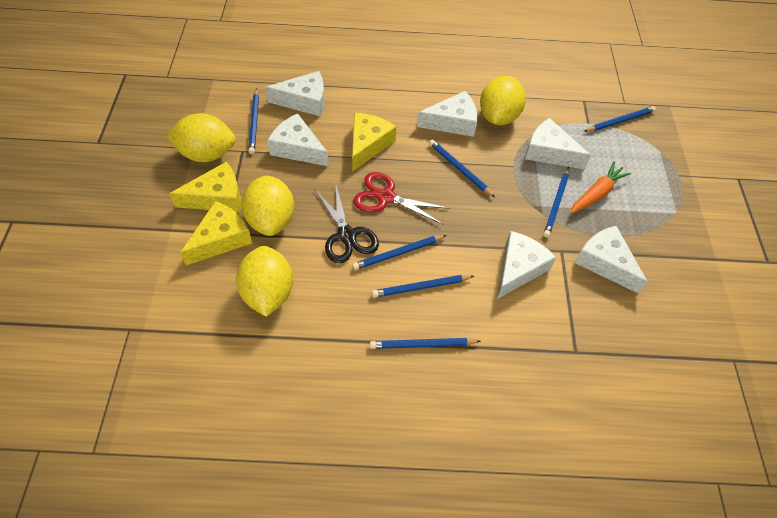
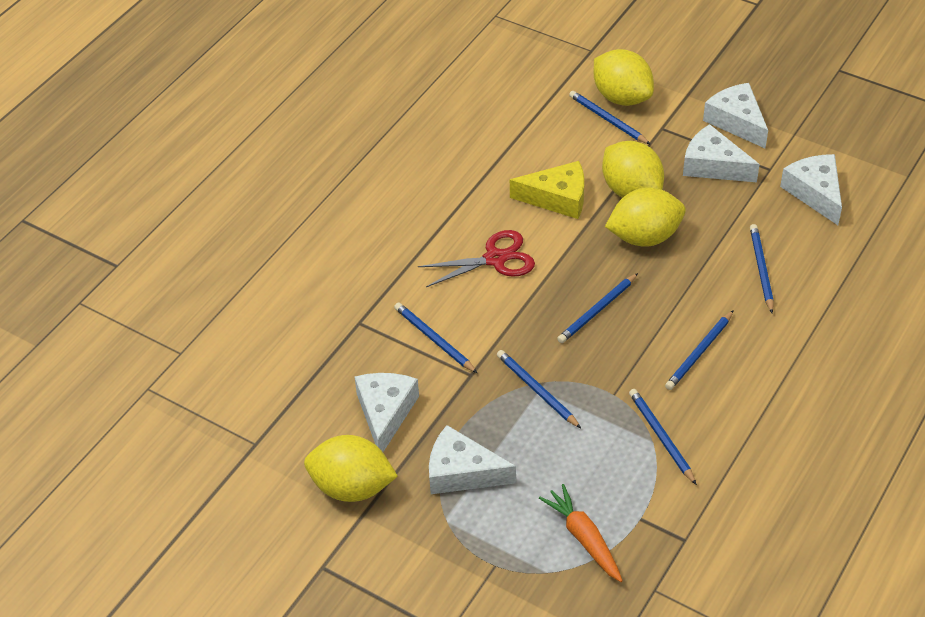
black scissors: 1 -> 0
white cheese: 6 -> 5
yellow cheese: 3 -> 1

